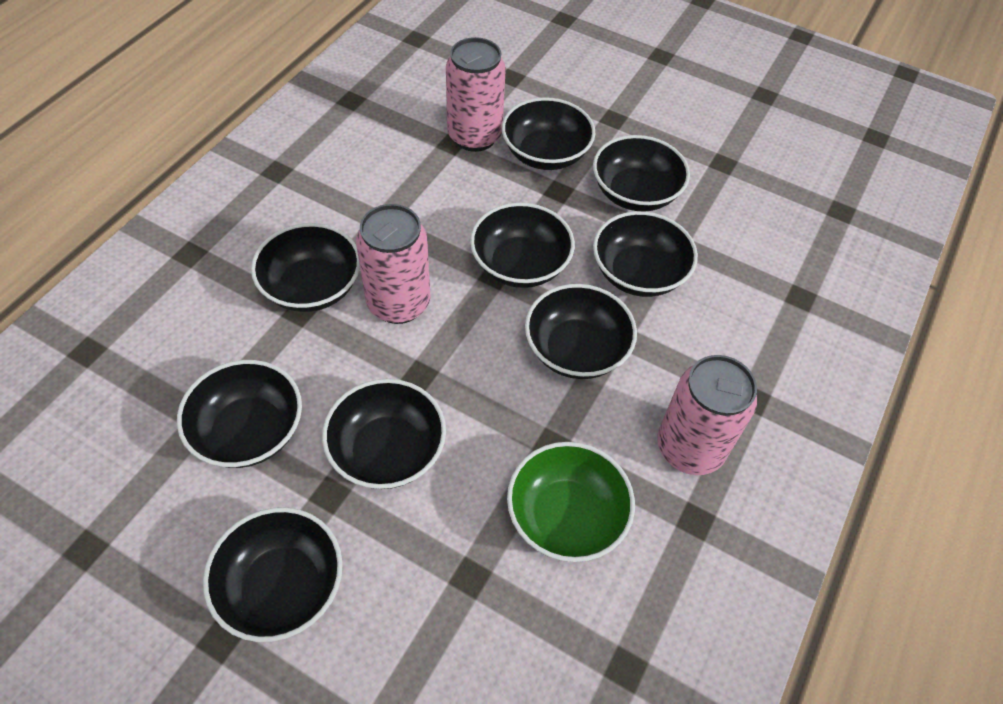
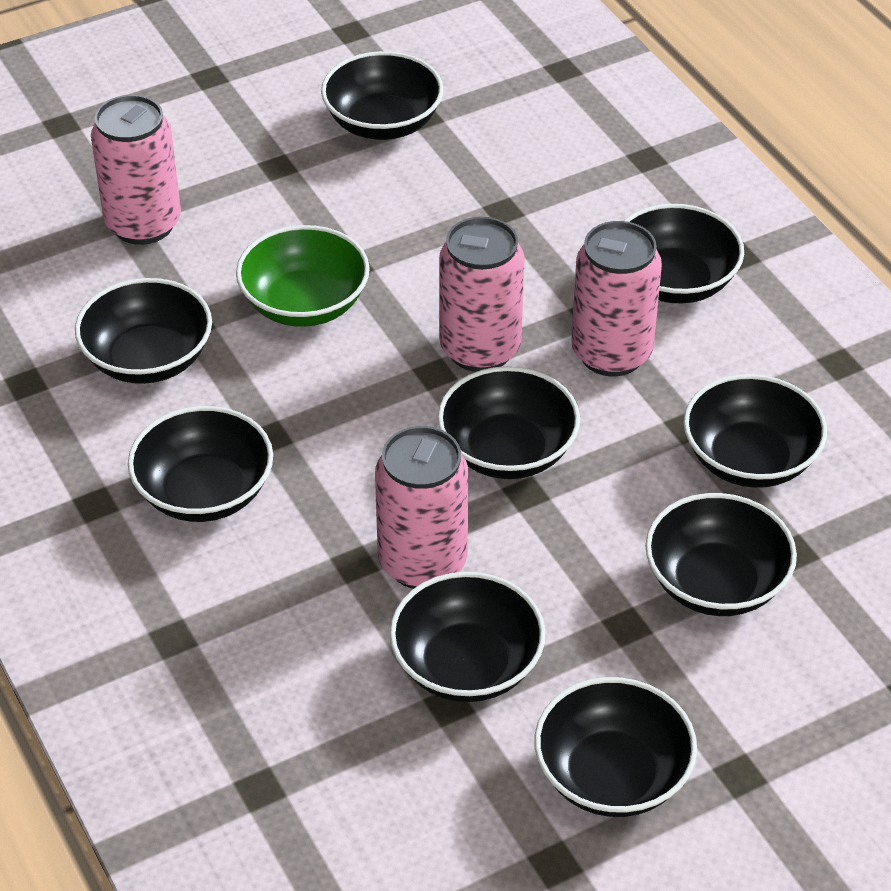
pink can: 3 -> 4

